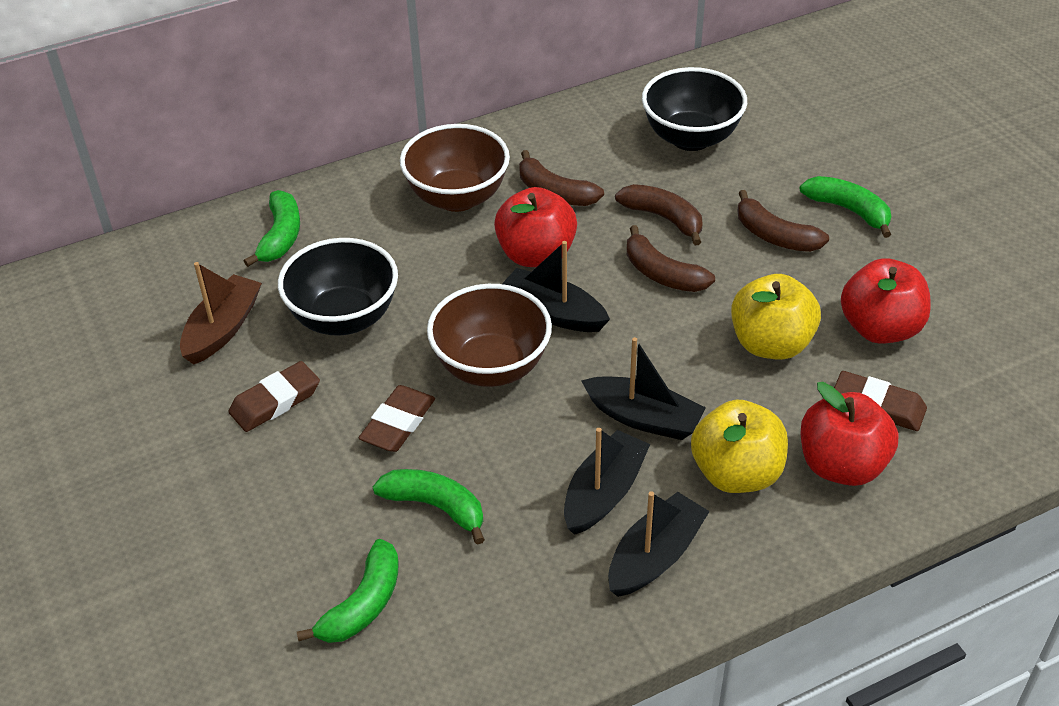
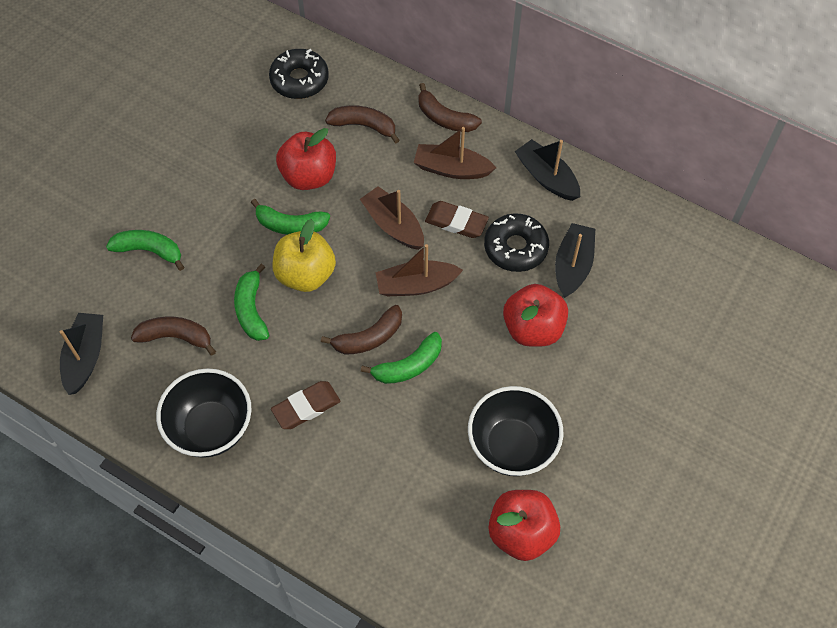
black boat: 4 -> 3
black donut: 0 -> 2
brown boat: 1 -> 3
brown bowl: 2 -> 0
brown eraser: 3 -> 2
yellow apple: 2 -> 1

